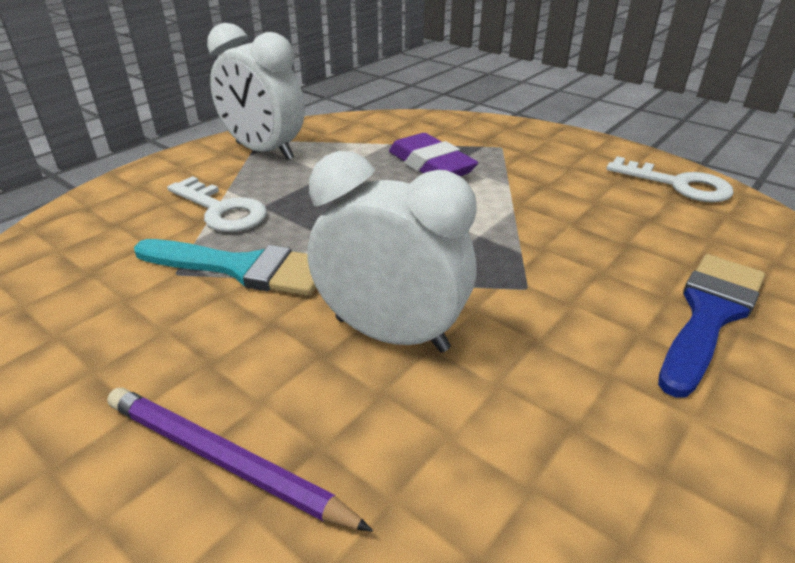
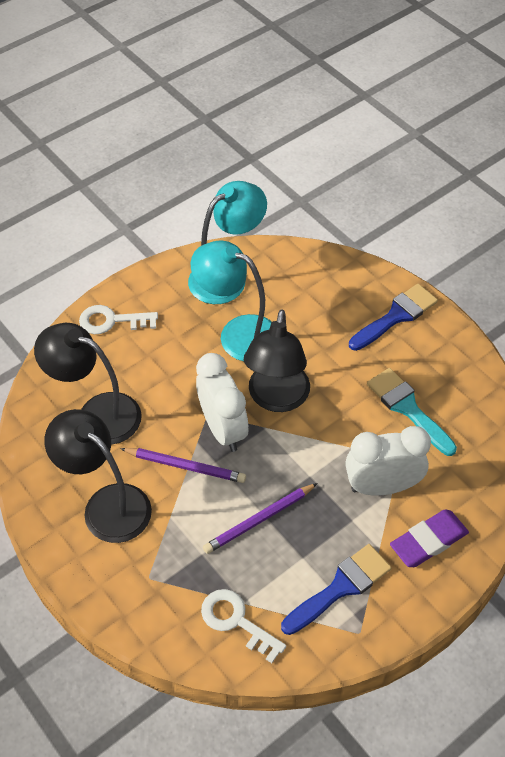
black lamp: 0 -> 3
blue brush: 1 -> 2
purple pencil: 1 -> 2
turquoise lamp: 0 -> 2

